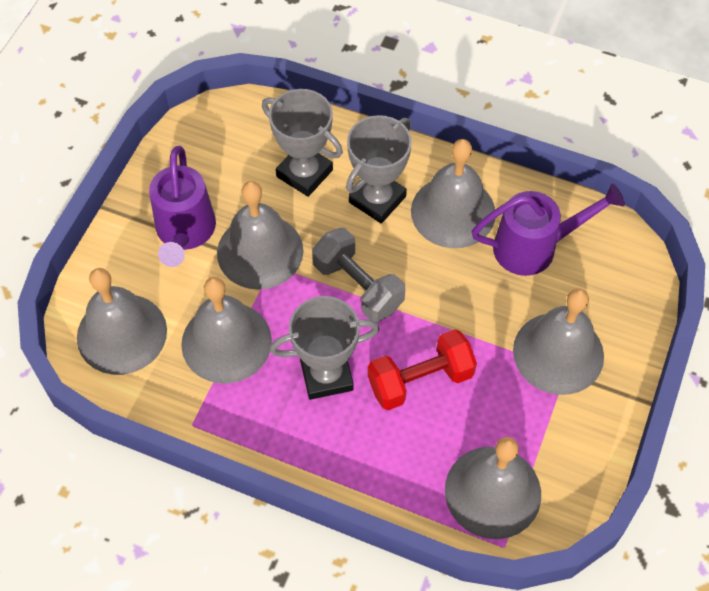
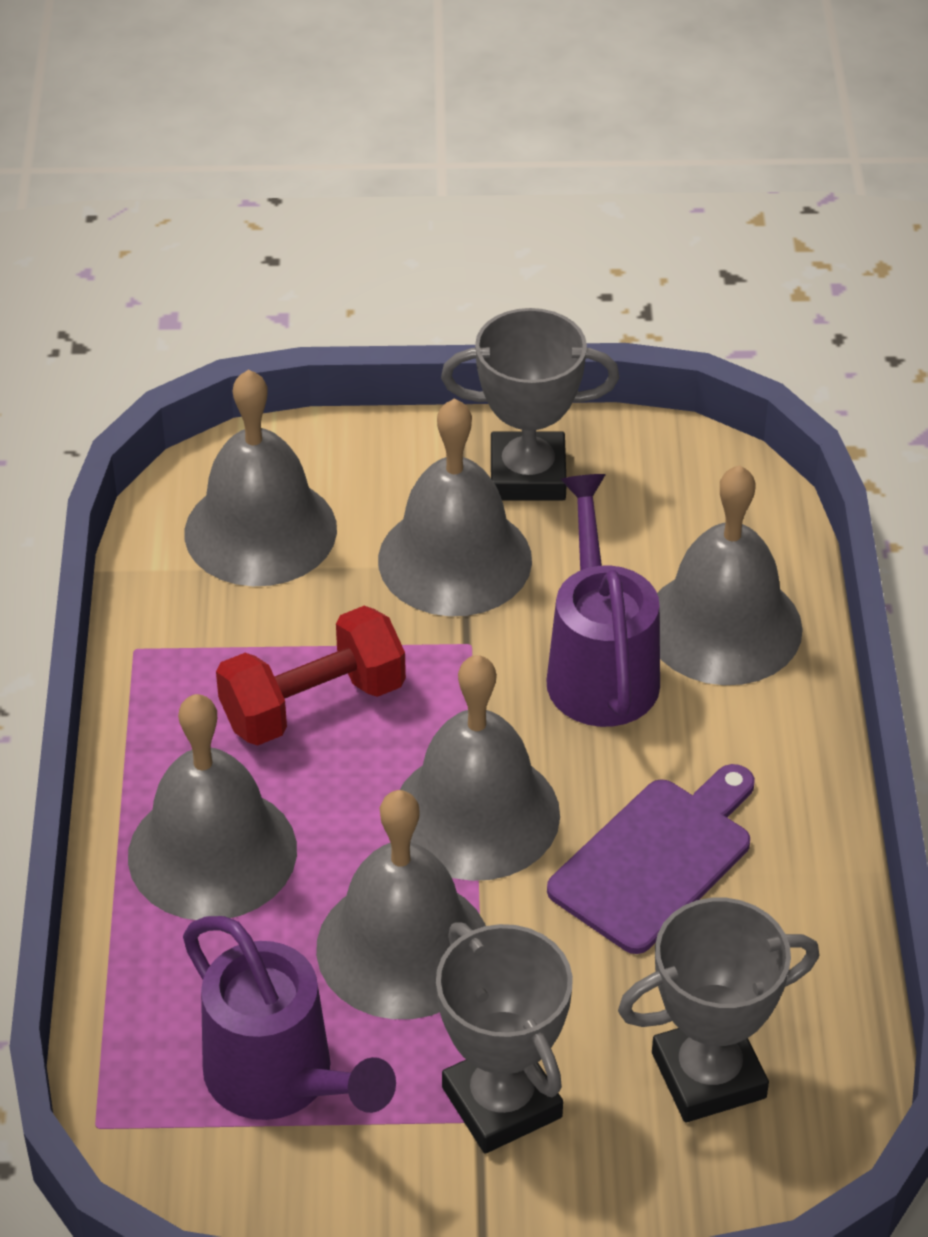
grey dumbbell: 1 -> 0
purple cutting board: 0 -> 1

